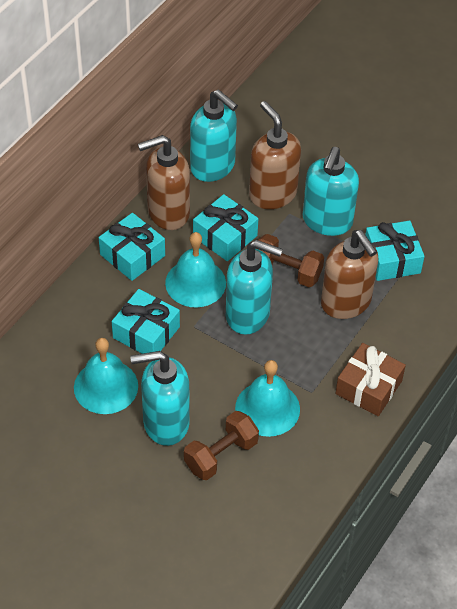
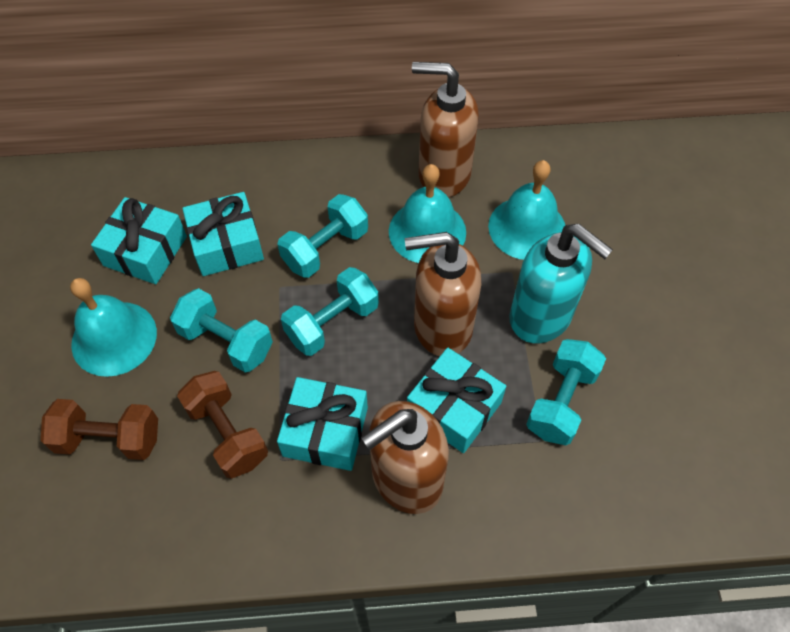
brown gift: 1 -> 0
turquoise dumbbell: 0 -> 4
turquoise soap dispenser: 4 -> 1

